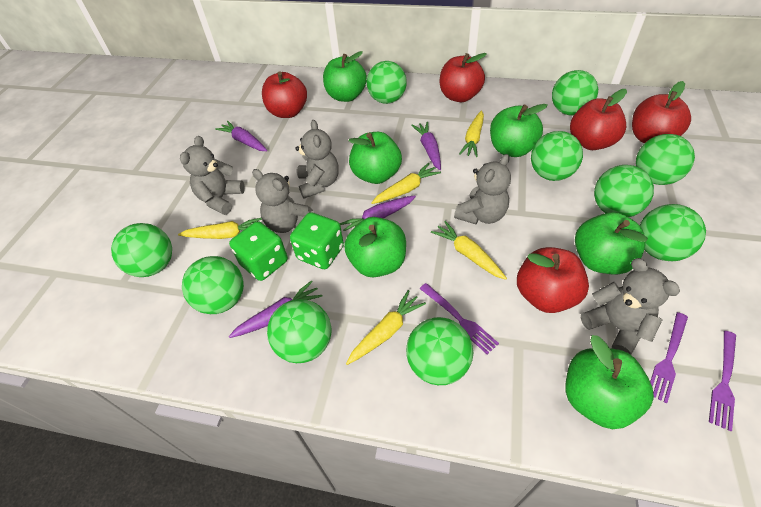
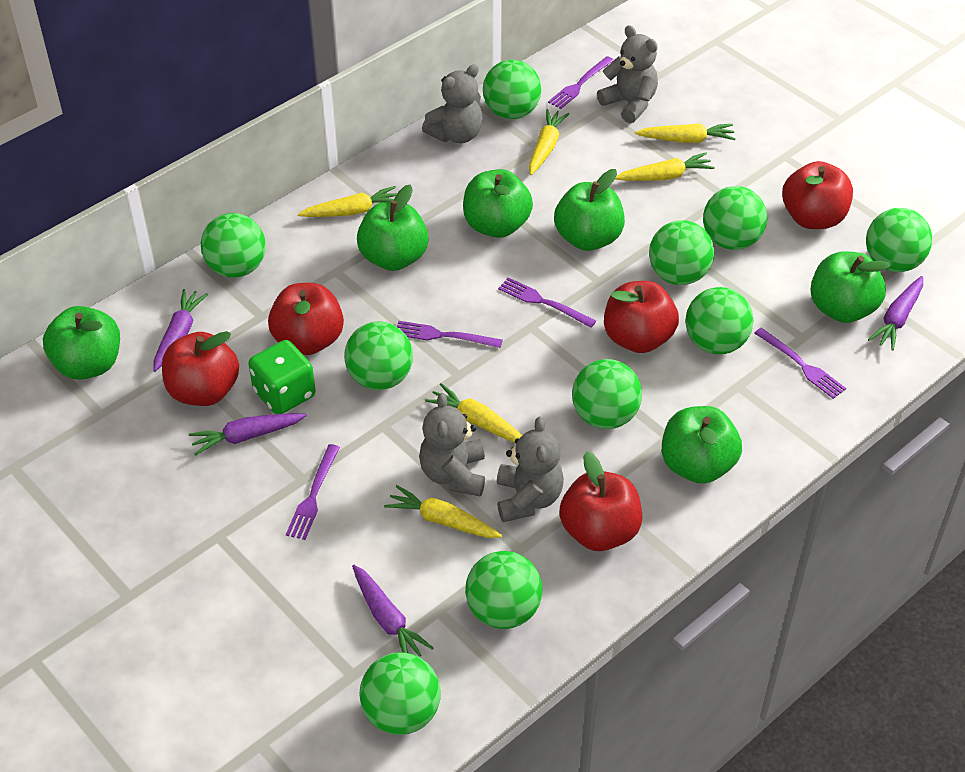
green dice: 2 -> 1
grey teddy bear: 5 -> 4
purple fork: 3 -> 5
yellow carrot: 5 -> 6

